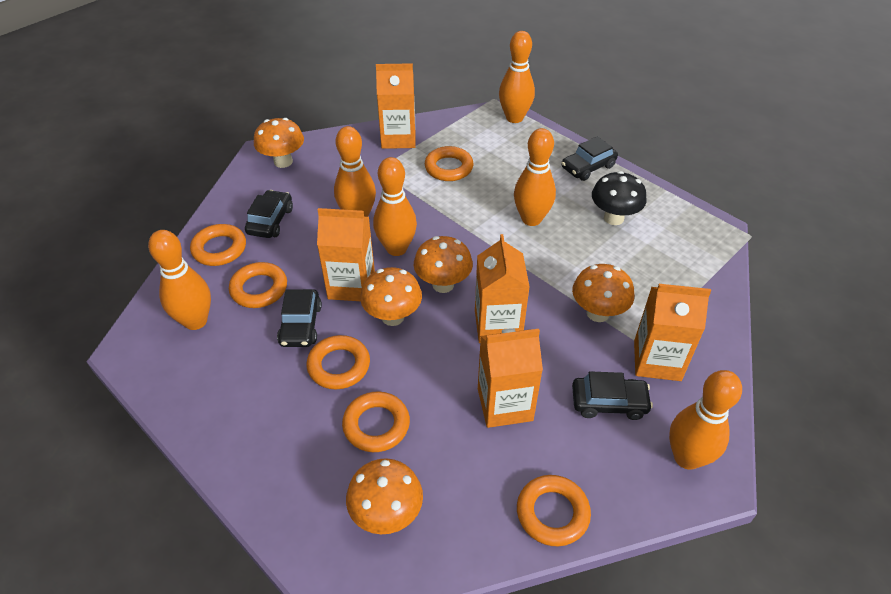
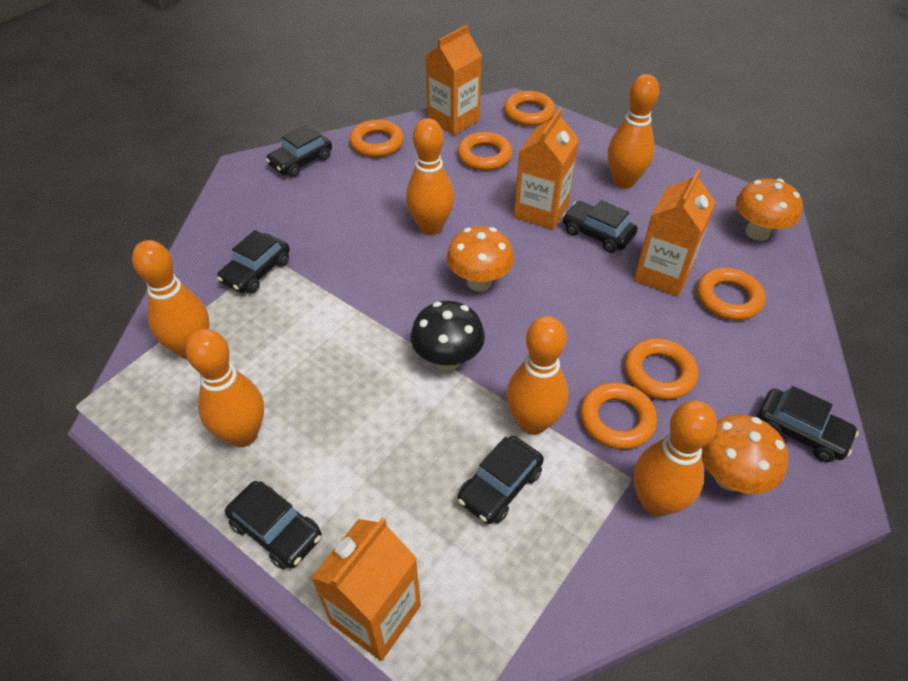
black car: 4 -> 6
orange carton: 5 -> 4
orange mushroom: 5 -> 3

